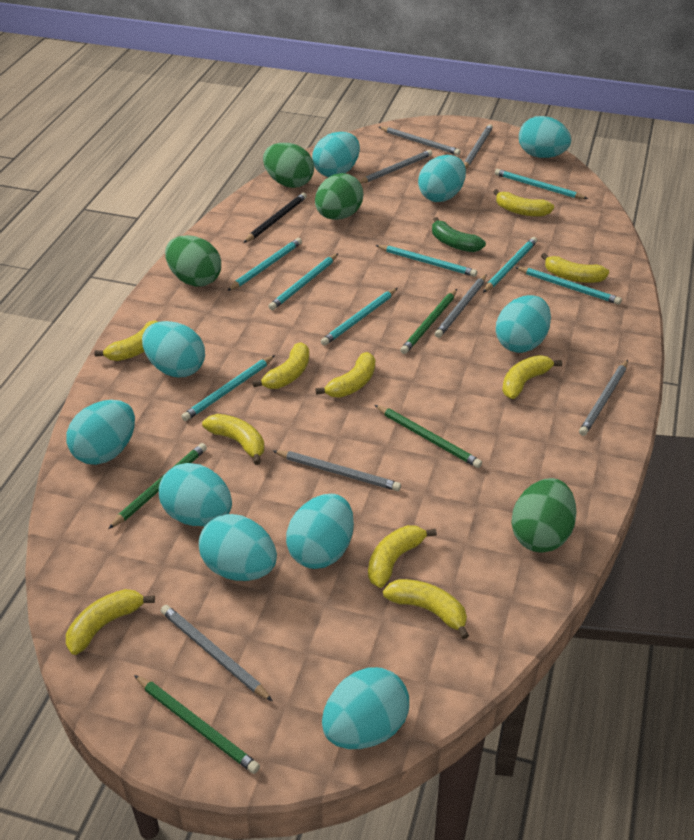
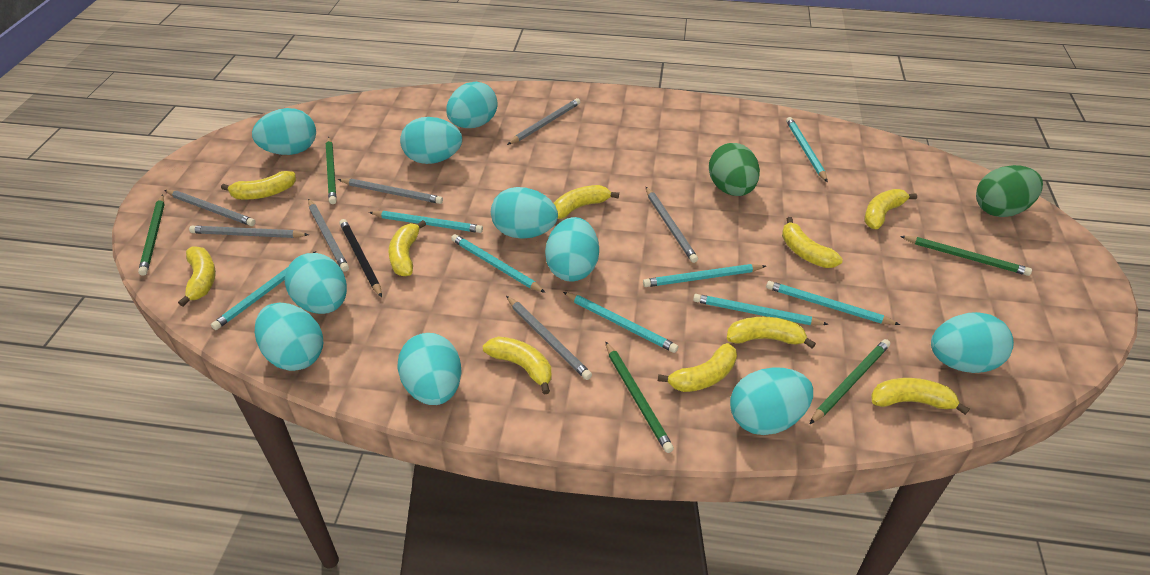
green banana: 1 -> 0
green egg: 4 -> 2
green pencil: 4 -> 5

